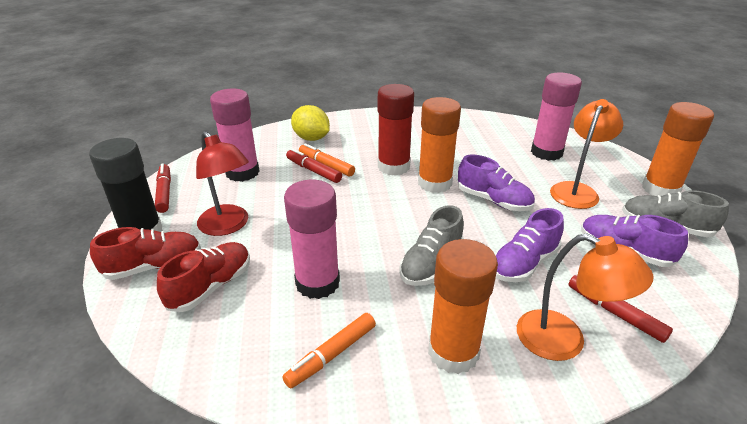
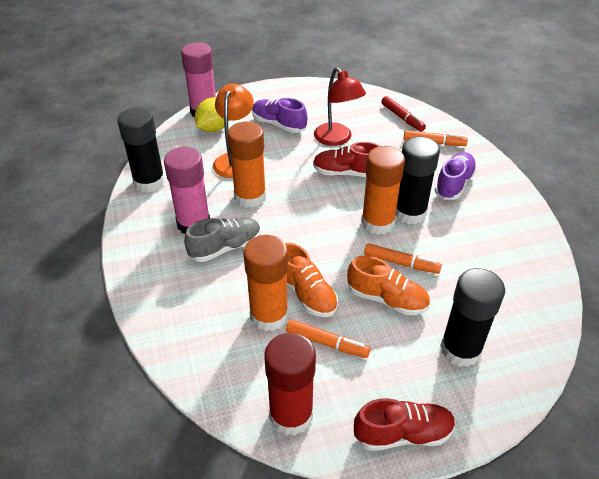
black glue stick: 1 -> 3
grey shoe: 2 -> 1
orange lamp: 2 -> 1
orange marker: 2 -> 3
orange shoe: 0 -> 2
pink glue stick: 3 -> 2
purple shoe: 3 -> 2
red marker: 3 -> 1

